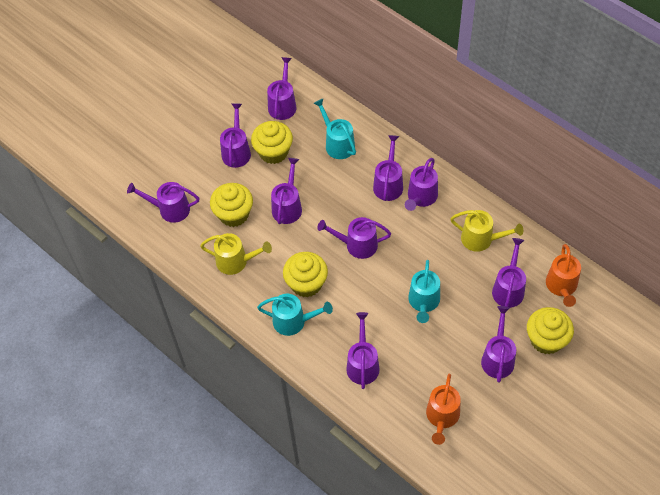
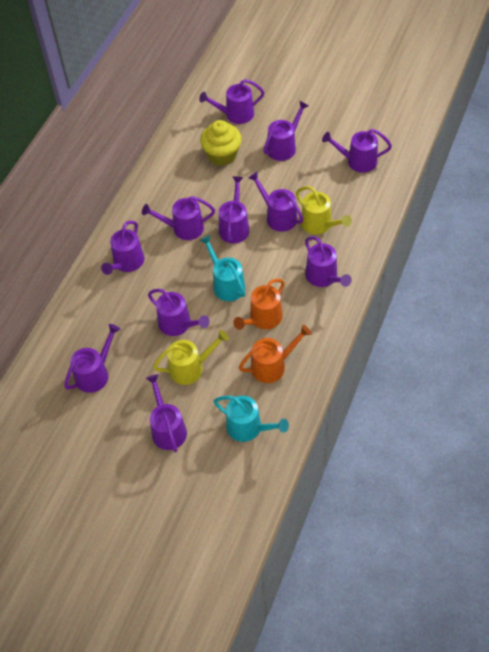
purple watering can: 10 -> 11
turquoise watering can: 3 -> 2
yellow cupcake: 4 -> 1

